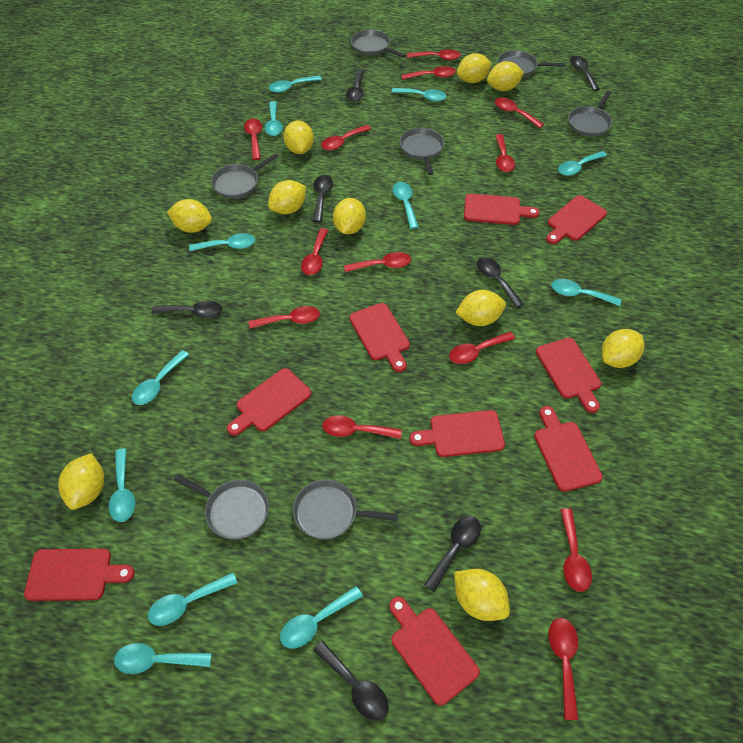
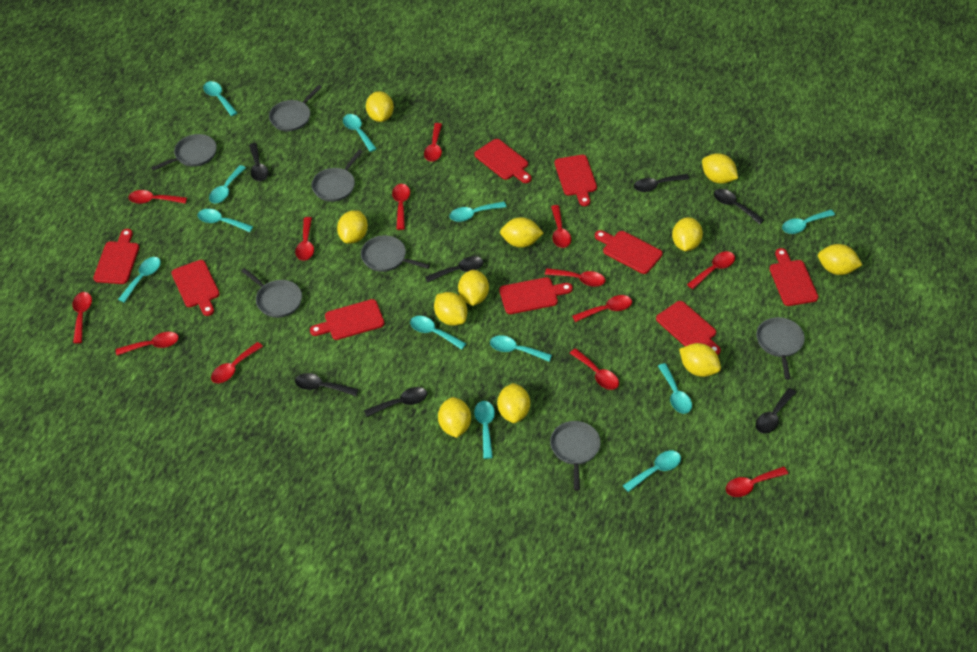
yellow lemon: 10 -> 11

